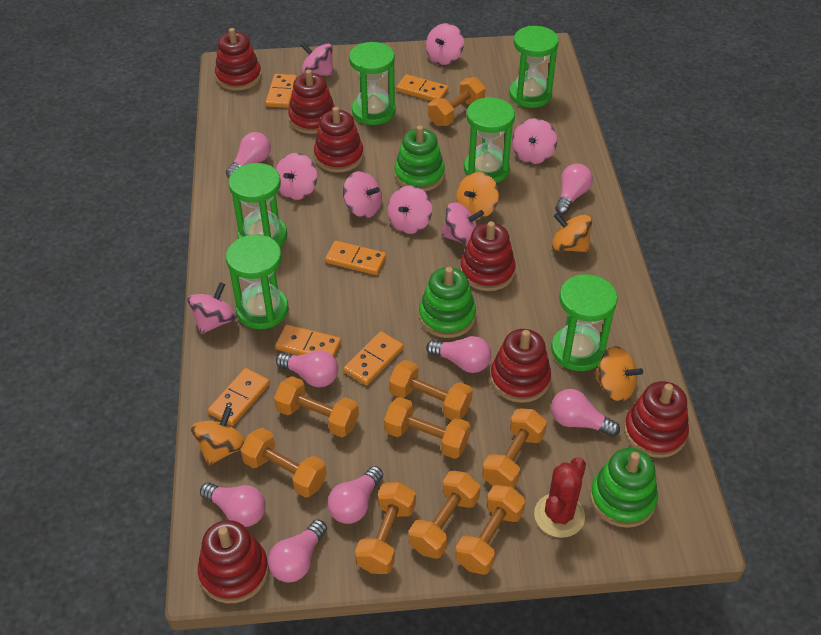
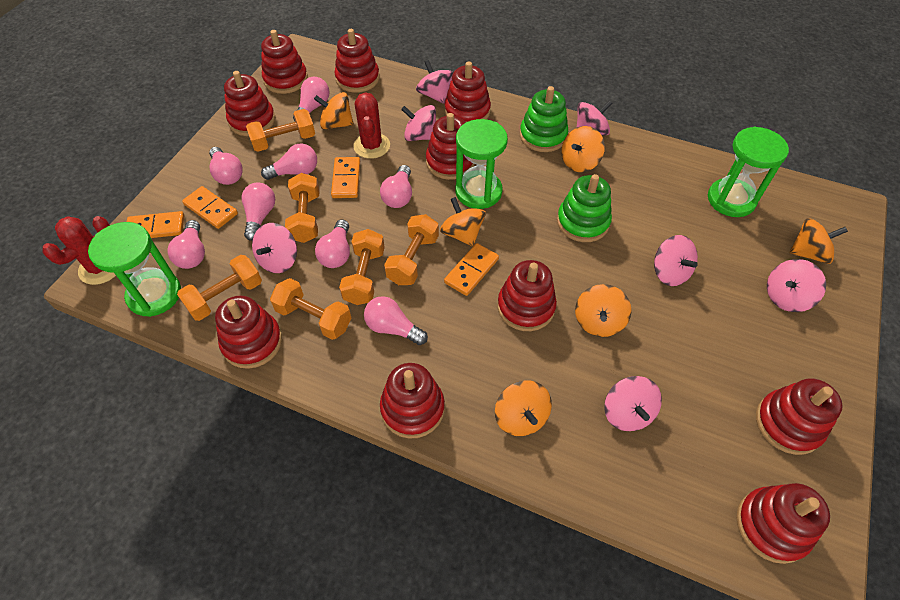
green hourglass: 6 -> 3
green stacking toy: 3 -> 2
orange domino: 6 -> 4
orange dumbbell: 9 -> 6
orange spinning top: 4 -> 6
pink spinning top: 8 -> 7
red cactus: 1 -> 2
red stacking toy: 7 -> 10

